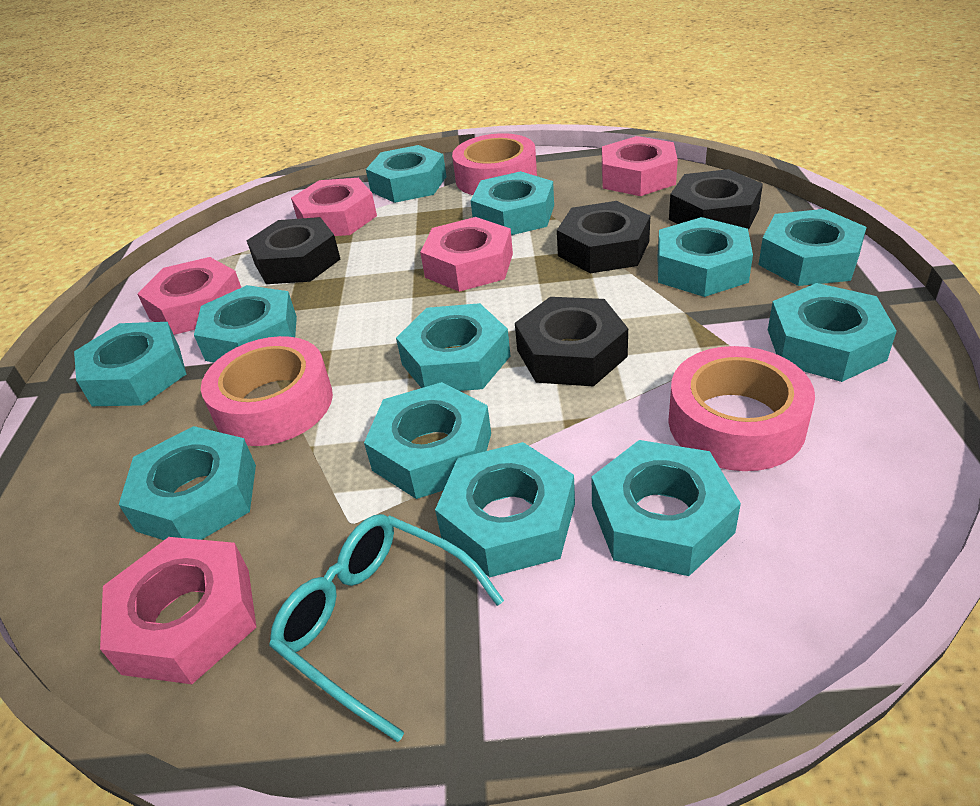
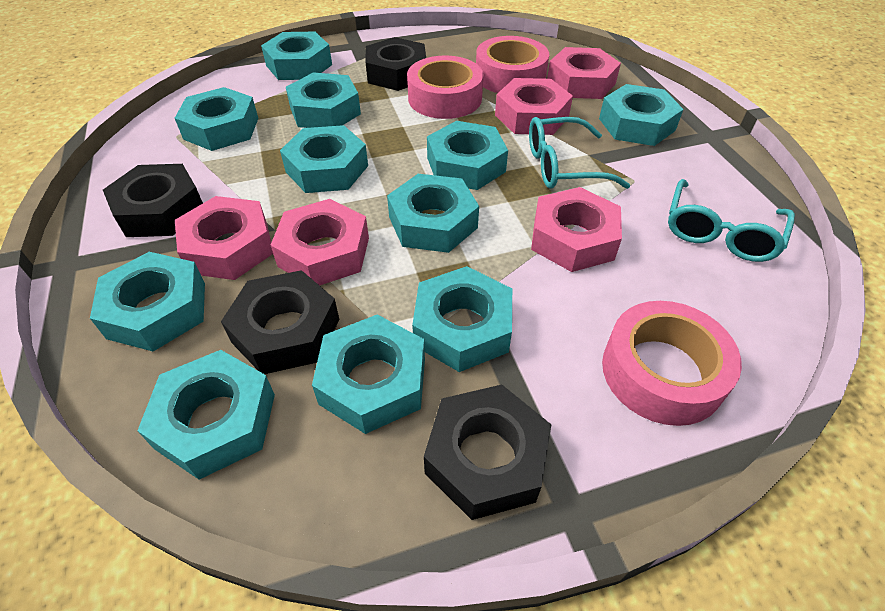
turquoise glasses: 1 -> 2
turquoise nut: 12 -> 11

